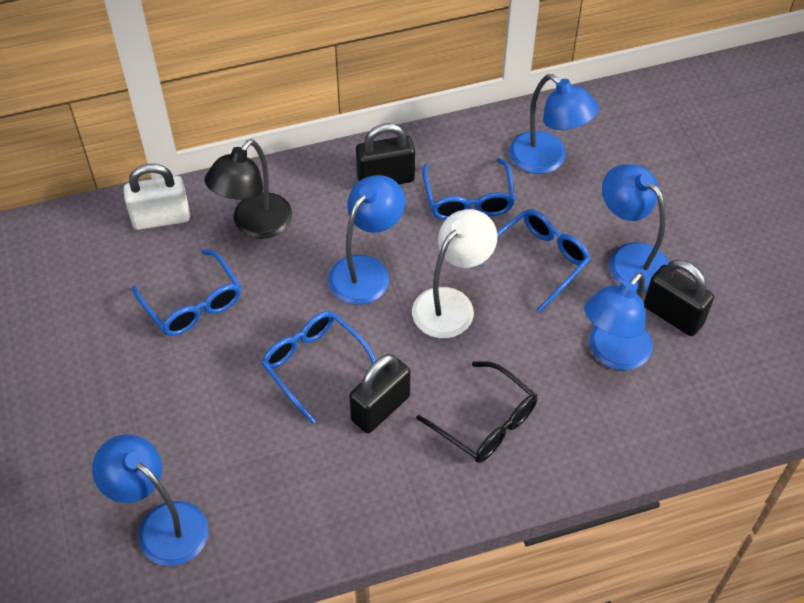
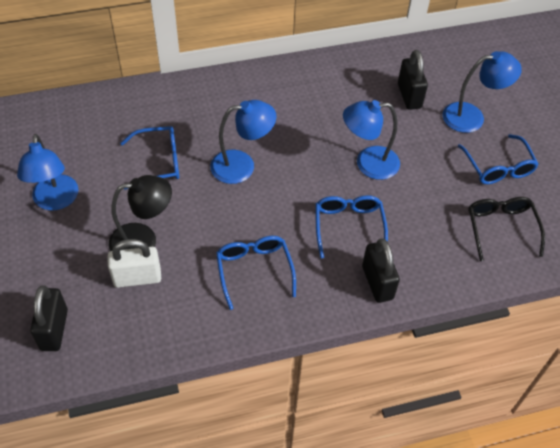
blue lamp: 5 -> 4
white lamp: 1 -> 0

